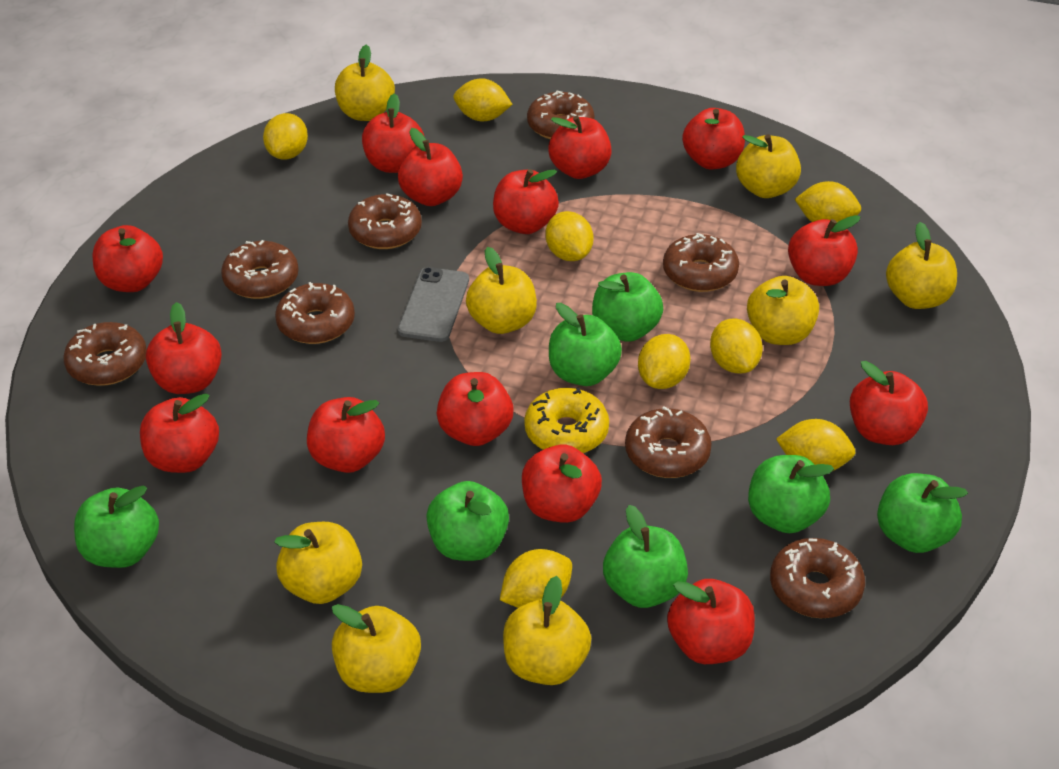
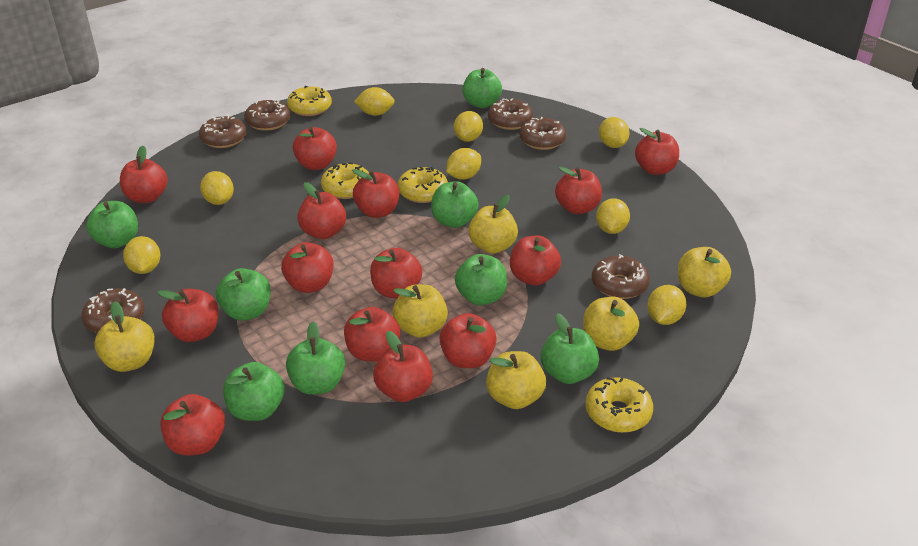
brown donut: 8 -> 6
green apple: 7 -> 8
grey phone: 1 -> 0
yellow apple: 8 -> 6
yellow donut: 1 -> 4

